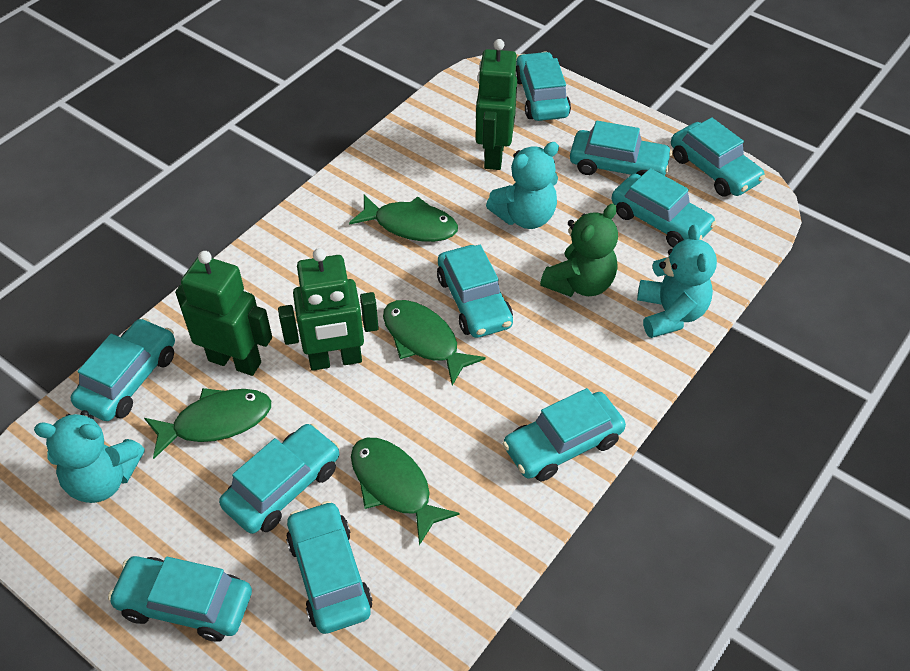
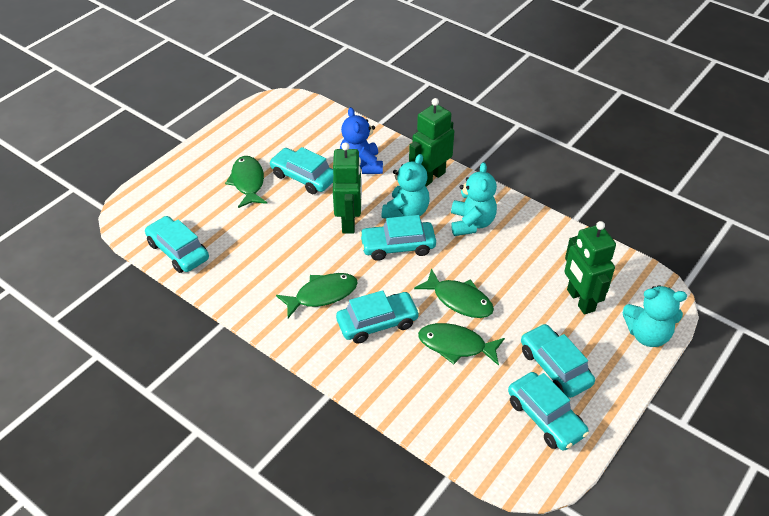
blue teddy bear: 0 -> 1
green teddy bear: 1 -> 0
turquoise car: 10 -> 6

